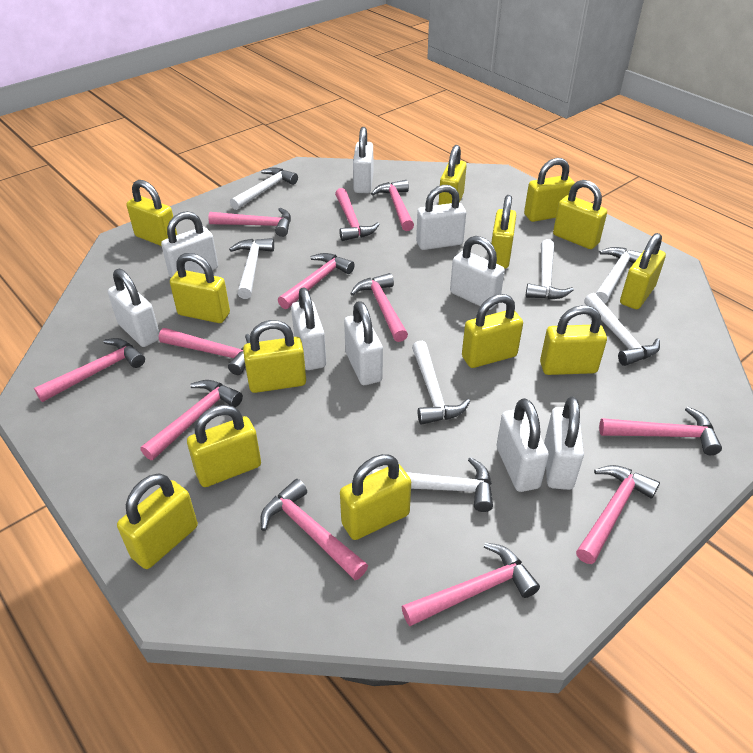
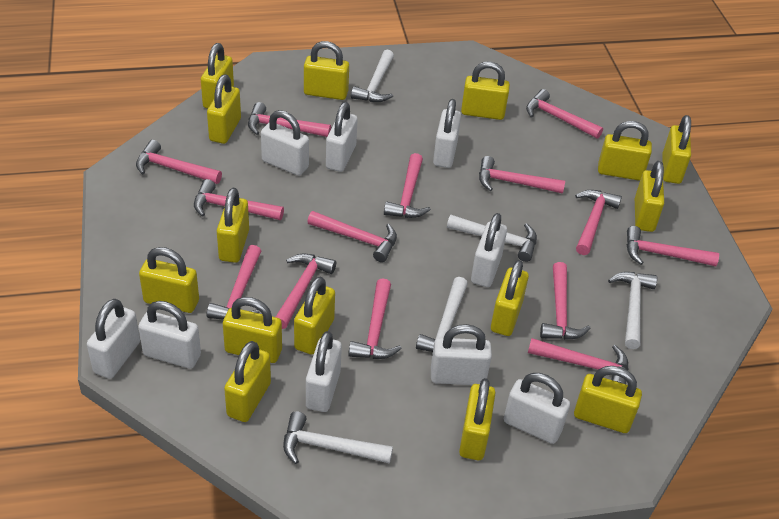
pink hammer: 12 -> 14
white hammer: 7 -> 5
yellow padlock: 13 -> 15

